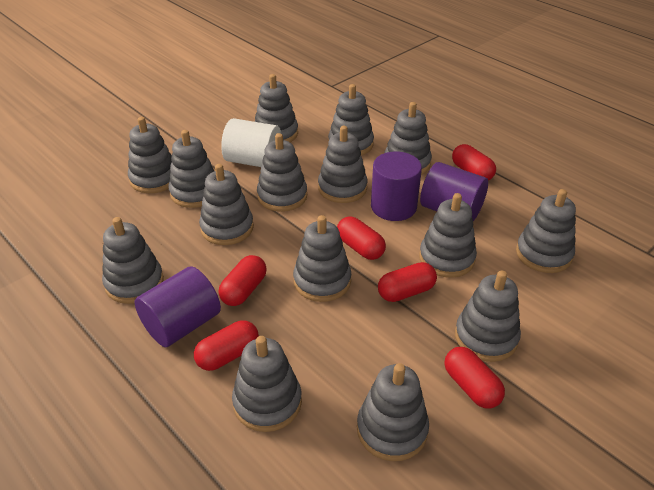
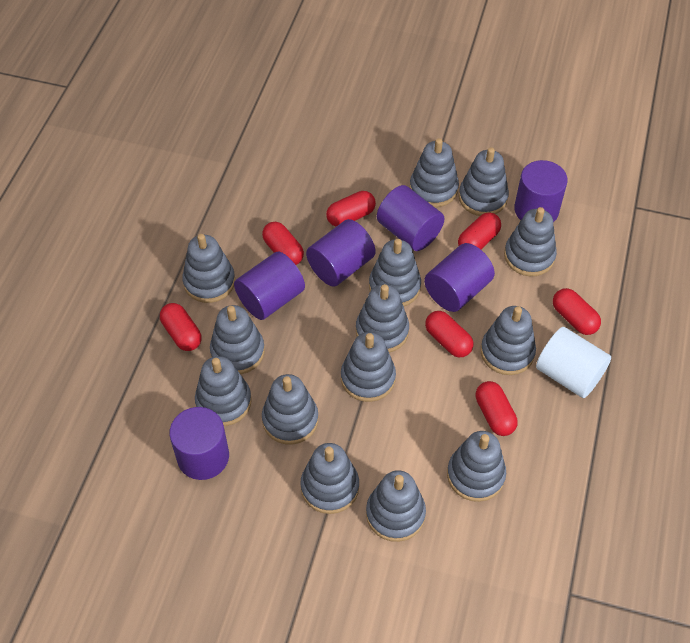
grey stacking toy: 15 -> 14
purple cylinder: 3 -> 6
red capsule: 6 -> 7

